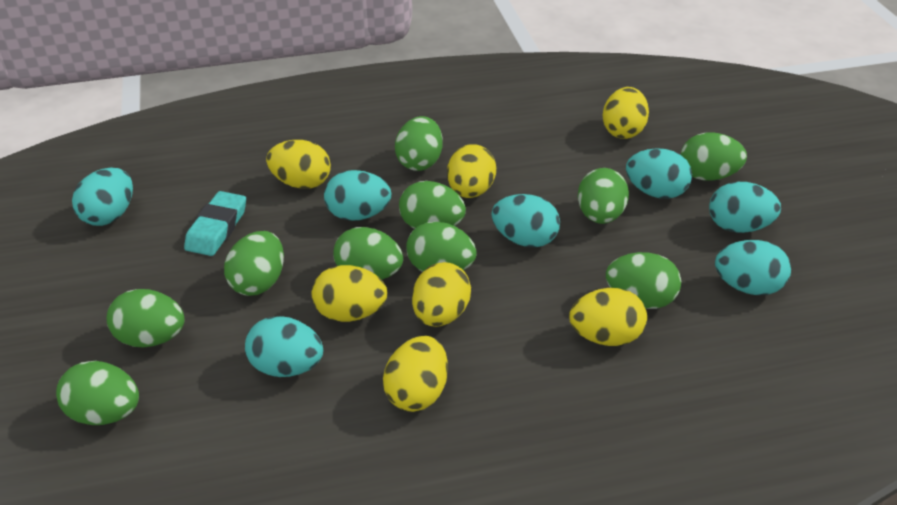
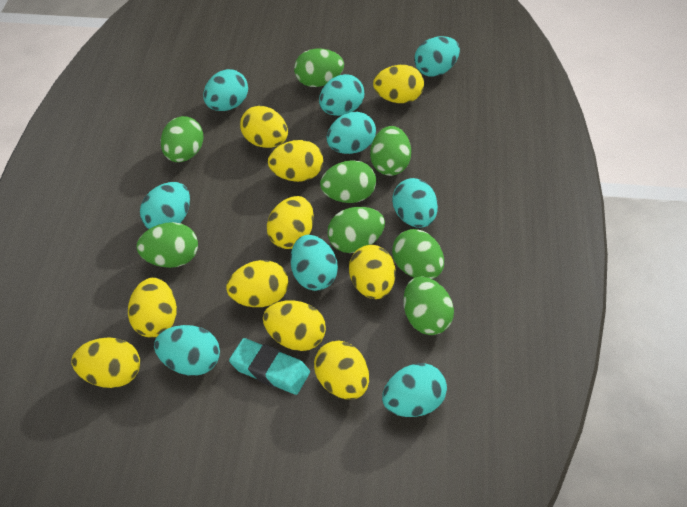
green egg: 10 -> 8
turquoise egg: 7 -> 9
yellow egg: 7 -> 10

